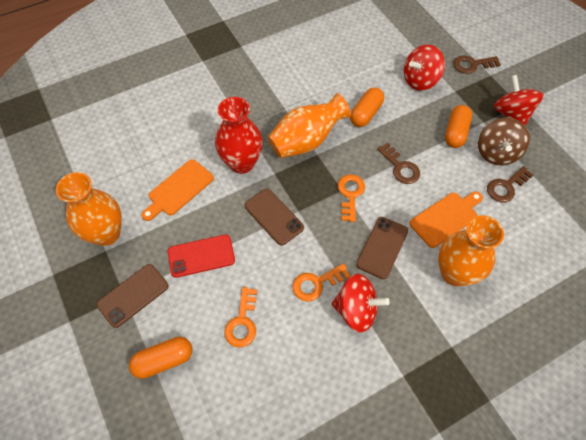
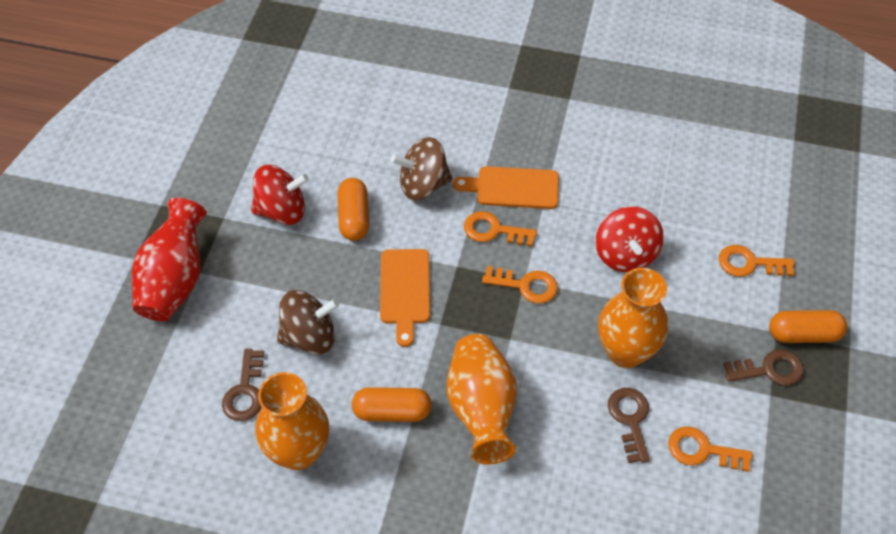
brown phone: 3 -> 0
brown spinning top: 1 -> 2
orange key: 3 -> 4
red phone: 1 -> 0
red spinning top: 3 -> 2

